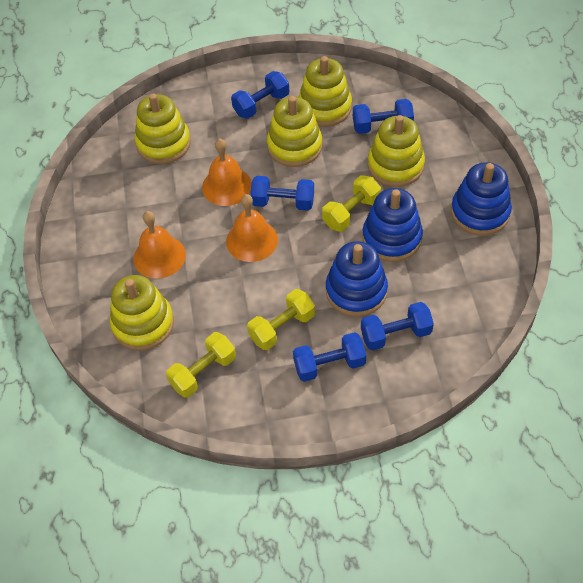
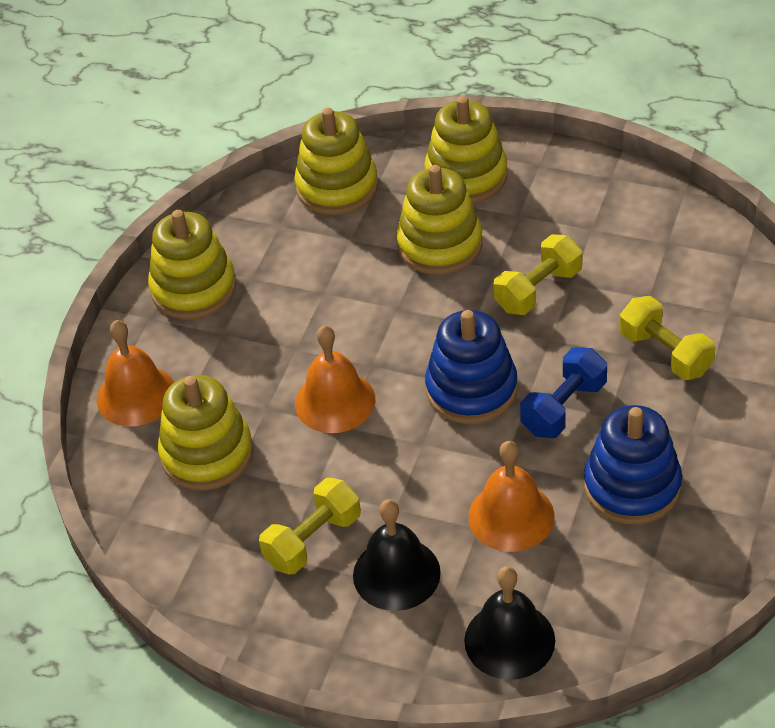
black bell: 0 -> 2
blue dumbbell: 5 -> 1
blue stacking toy: 3 -> 2

